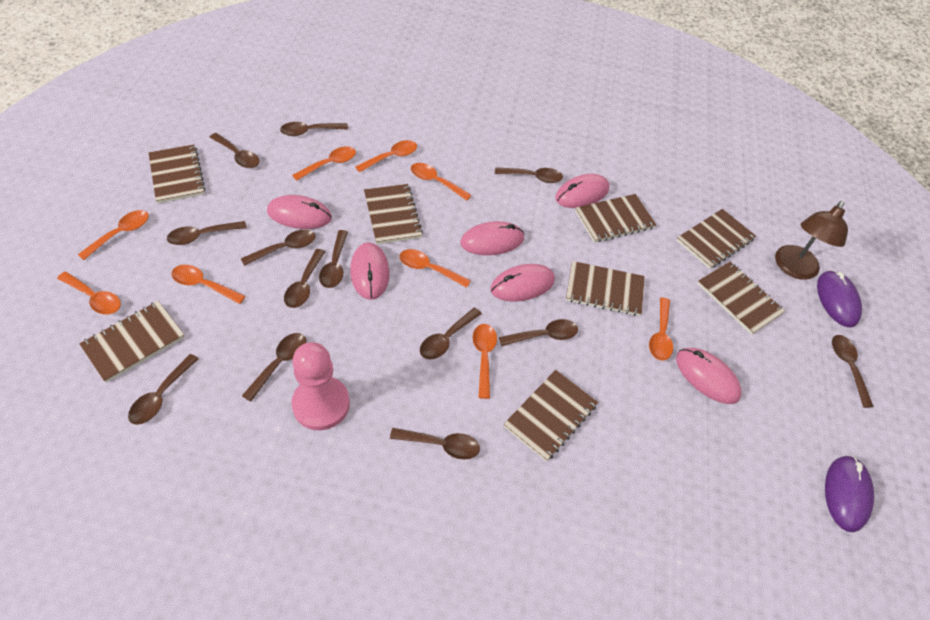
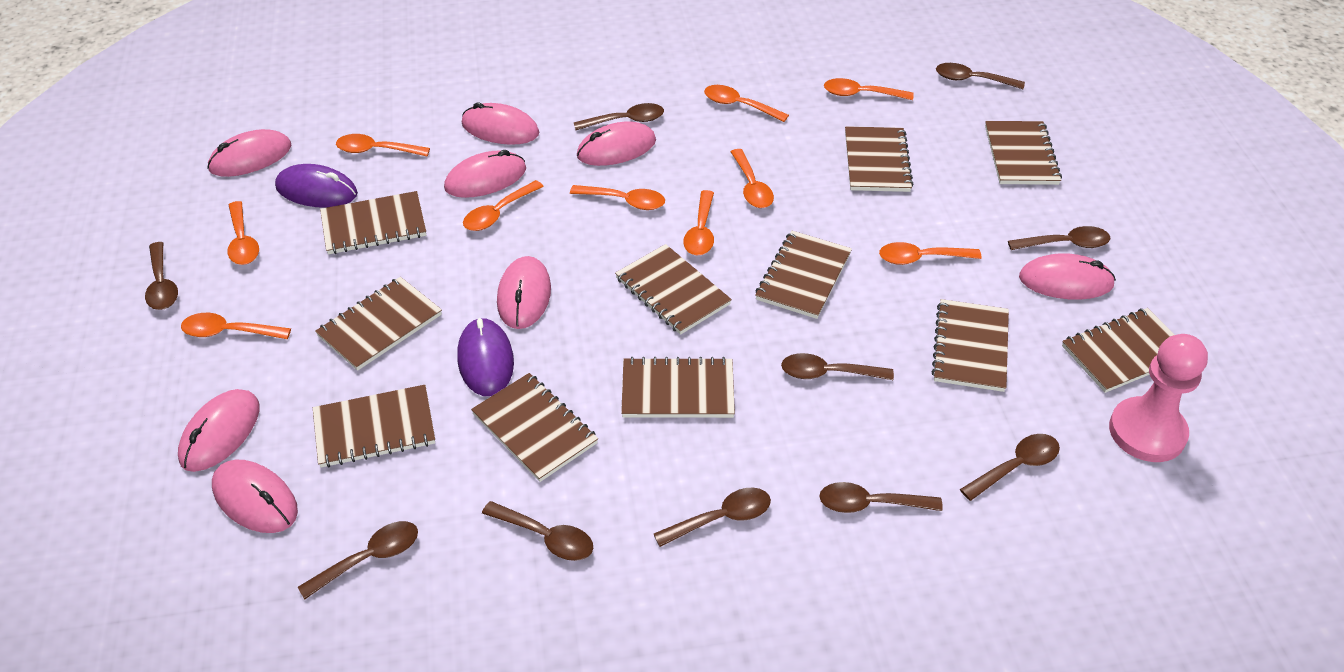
brown lamp: 1 -> 0
brown notebook: 8 -> 11
brown spoon: 13 -> 10
orange spoon: 9 -> 10
pink mouse: 6 -> 8

